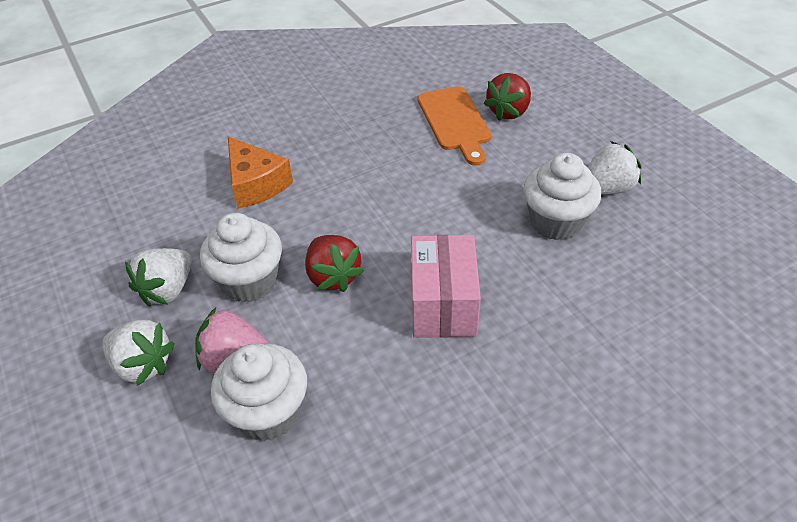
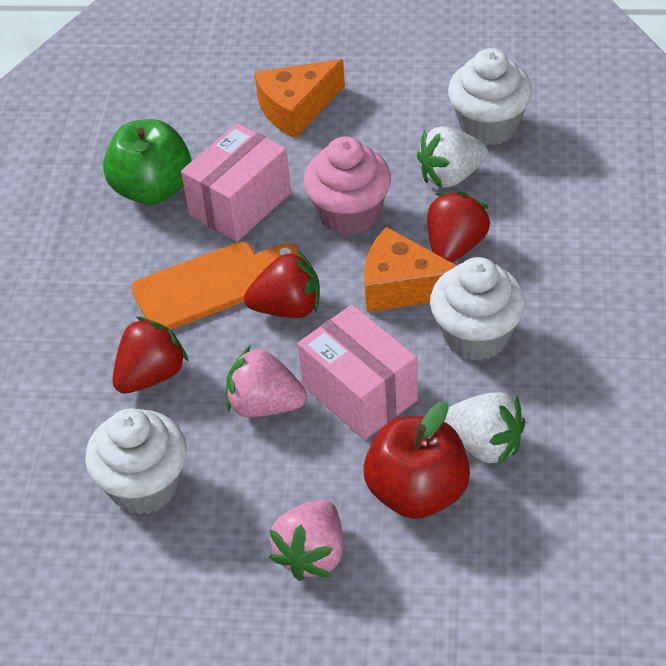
green apple: 0 -> 1
orange cheese: 1 -> 2
pink box: 1 -> 2
pink cupcake: 0 -> 1
pink strawberry: 1 -> 2
red apple: 0 -> 1
red strawberry: 2 -> 3
white strawberry: 3 -> 2

